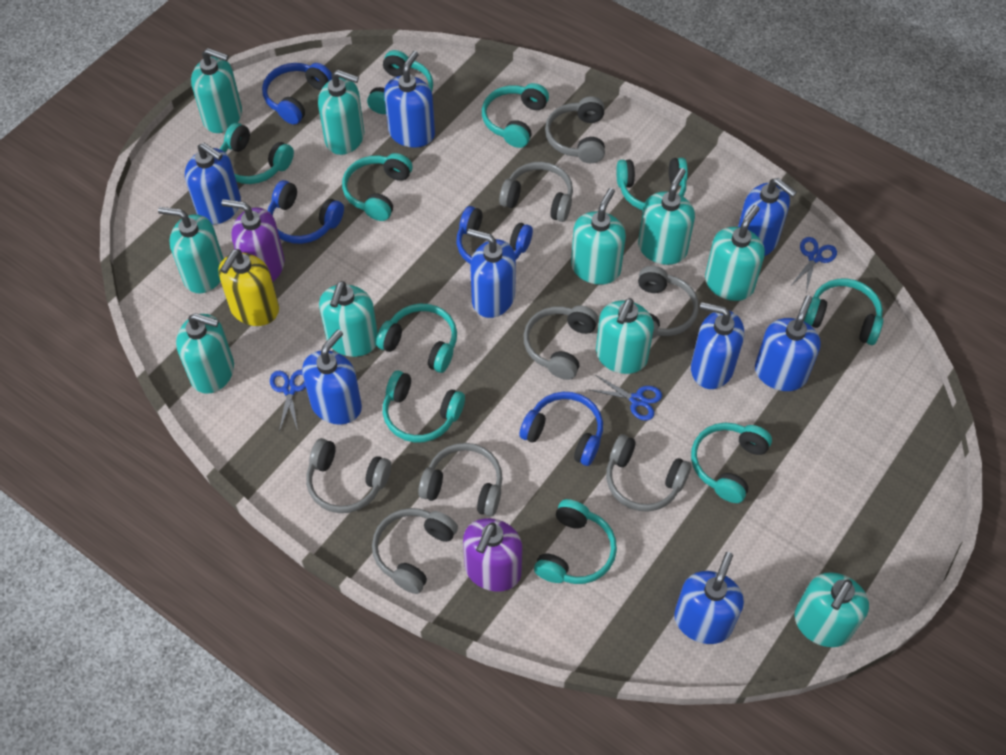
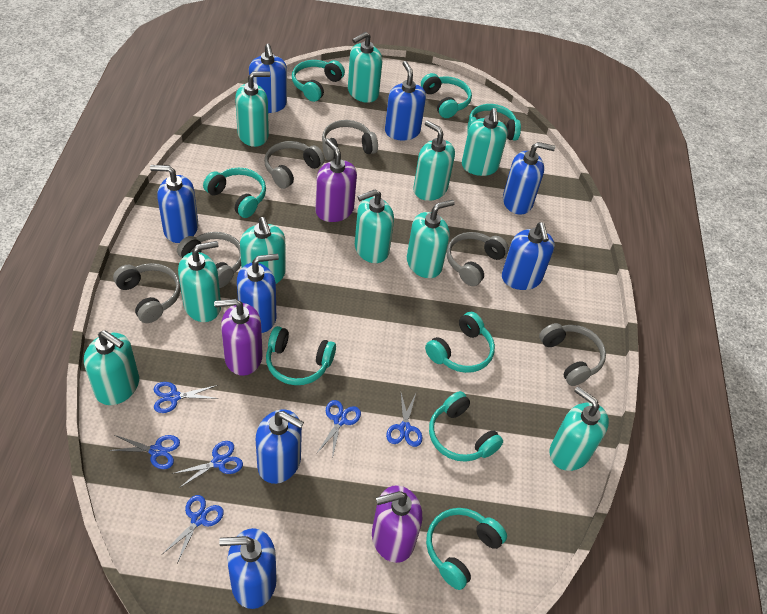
blue headphones: 4 -> 0
blue scissors: 3 -> 6
grey headphones: 8 -> 6
purple soap dispenser: 2 -> 3
turquoise headphones: 10 -> 8
yellow soap dispenser: 1 -> 0

